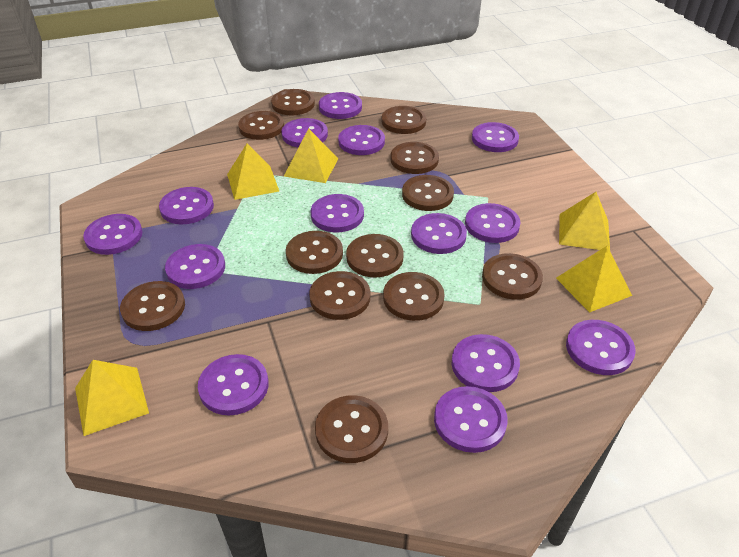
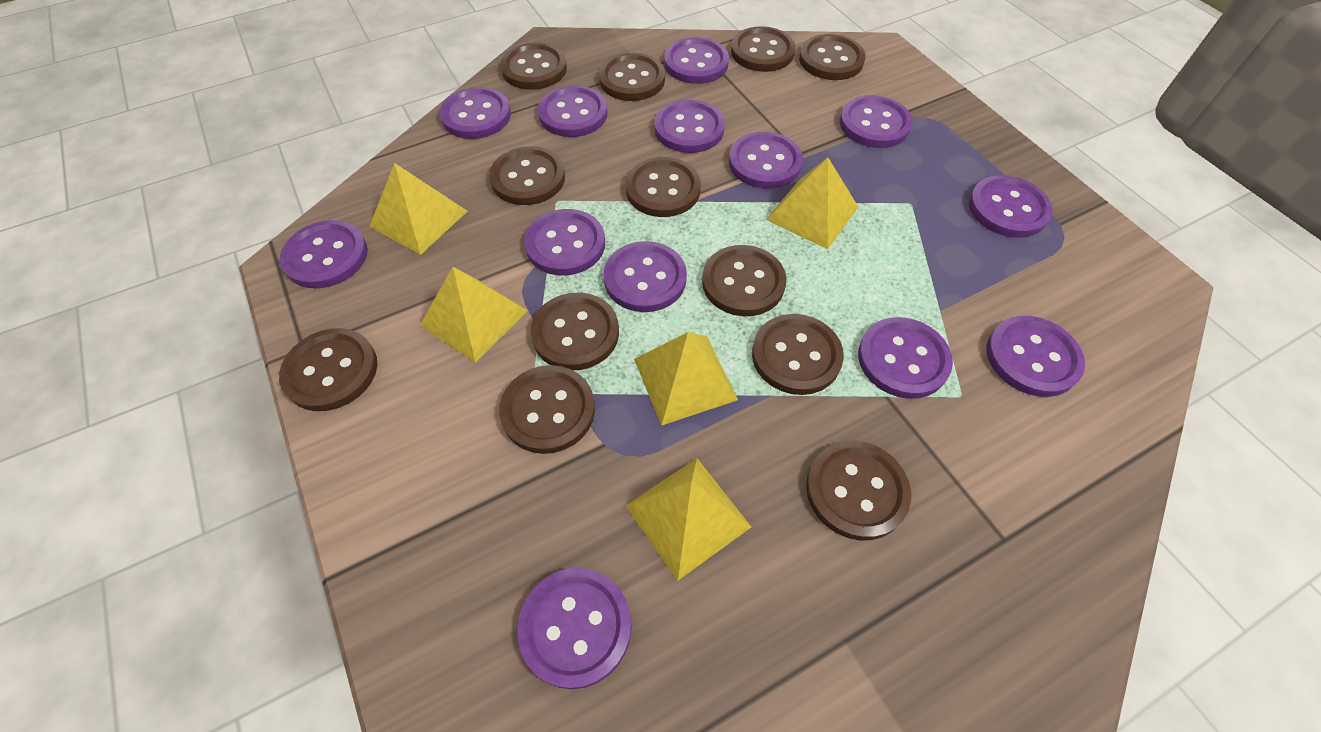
purple button: 14 -> 13

